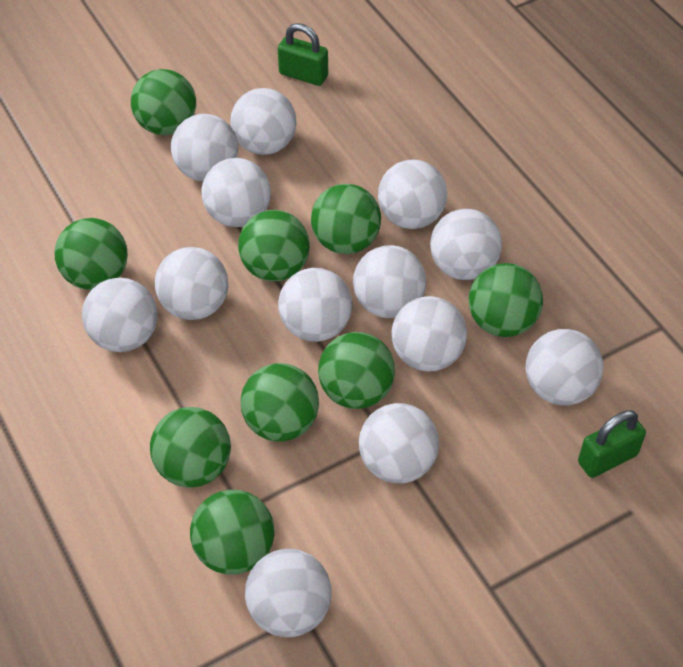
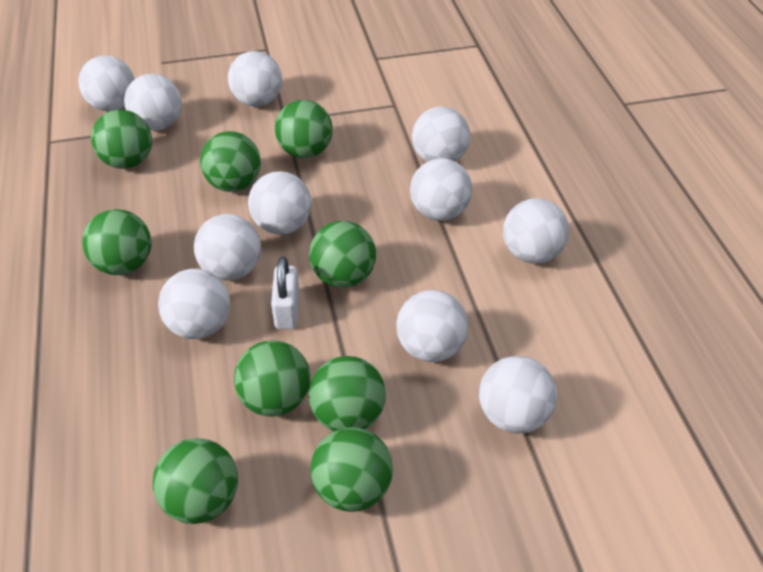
green padlock: 2 -> 0
white ball: 13 -> 11
white padlock: 0 -> 1

